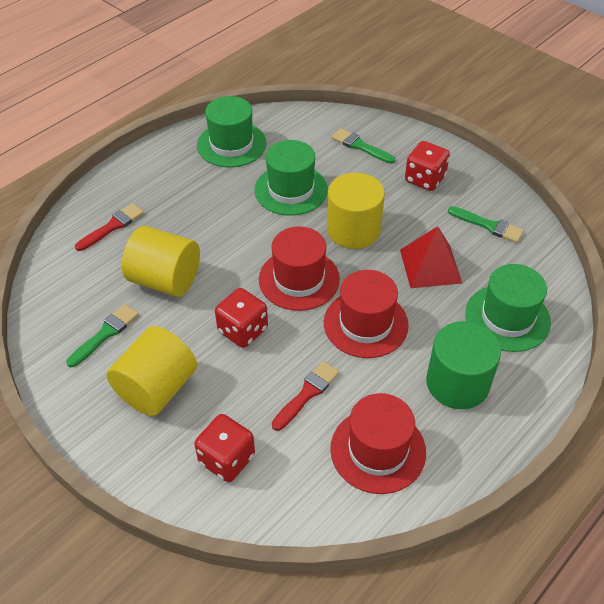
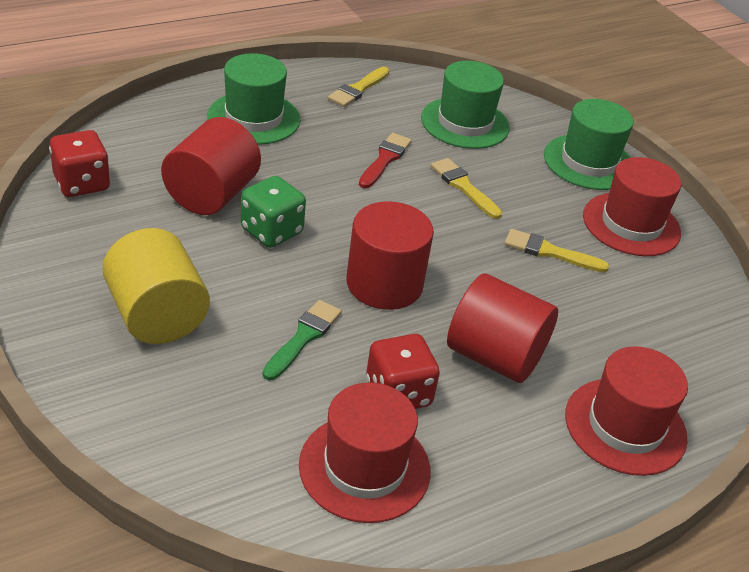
green brush: 3 -> 1
green cylinder: 1 -> 0
green dice: 0 -> 1
red brush: 2 -> 1
red cylinder: 0 -> 3
red dice: 3 -> 2
red pyramid: 1 -> 0
yellow brush: 0 -> 3
yellow cylinder: 3 -> 1

